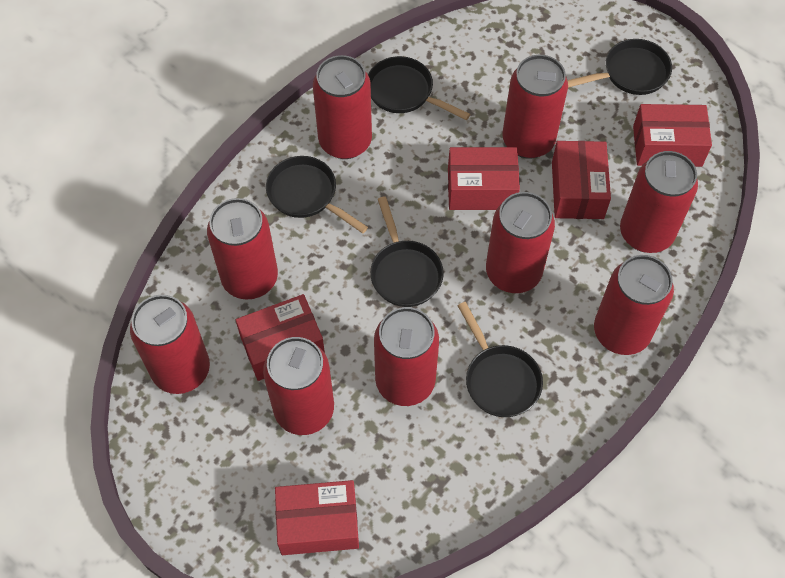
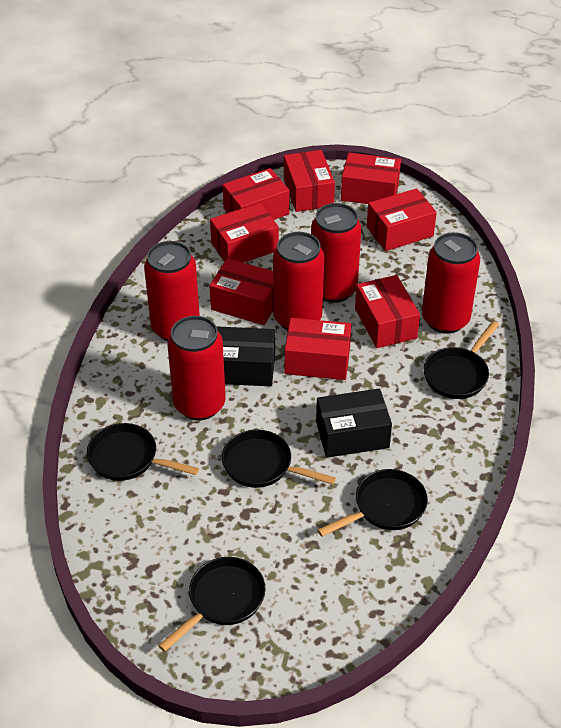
black box: 0 -> 2
red box: 5 -> 8
red can: 9 -> 5

